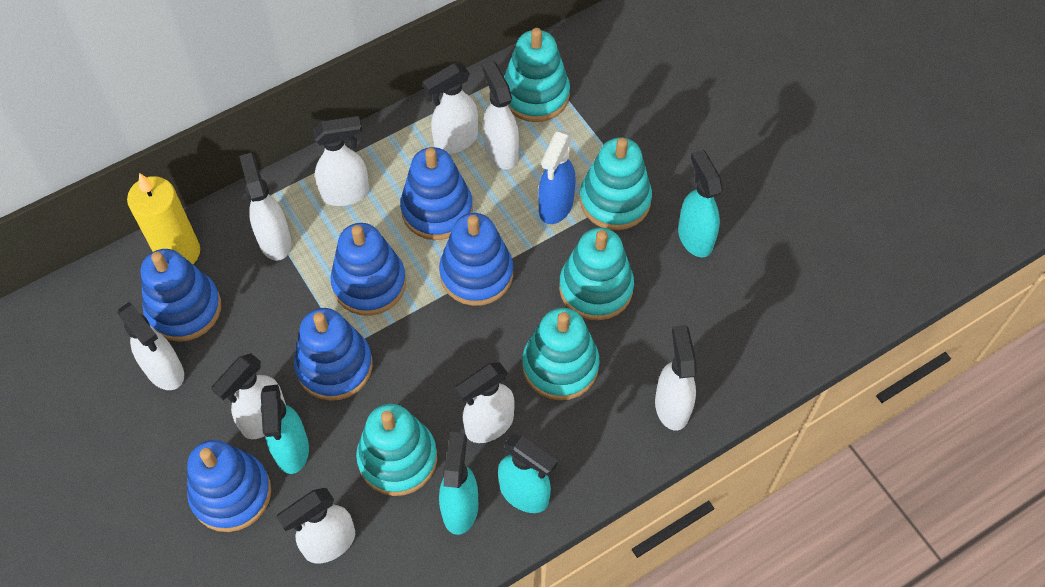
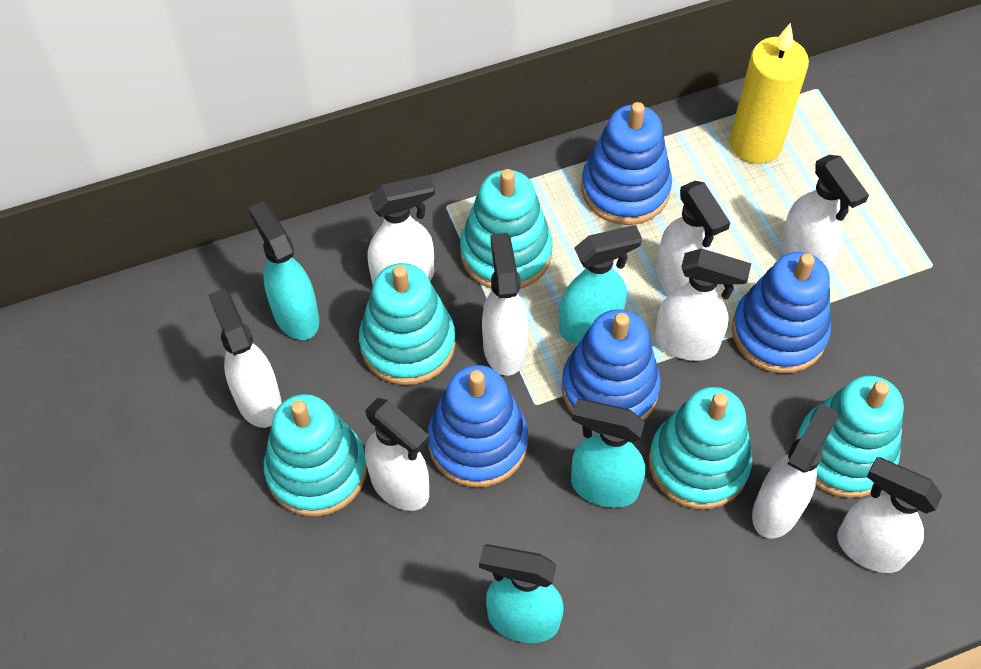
blue spray bottle: 1 -> 0
blue stacking toy: 6 -> 4

